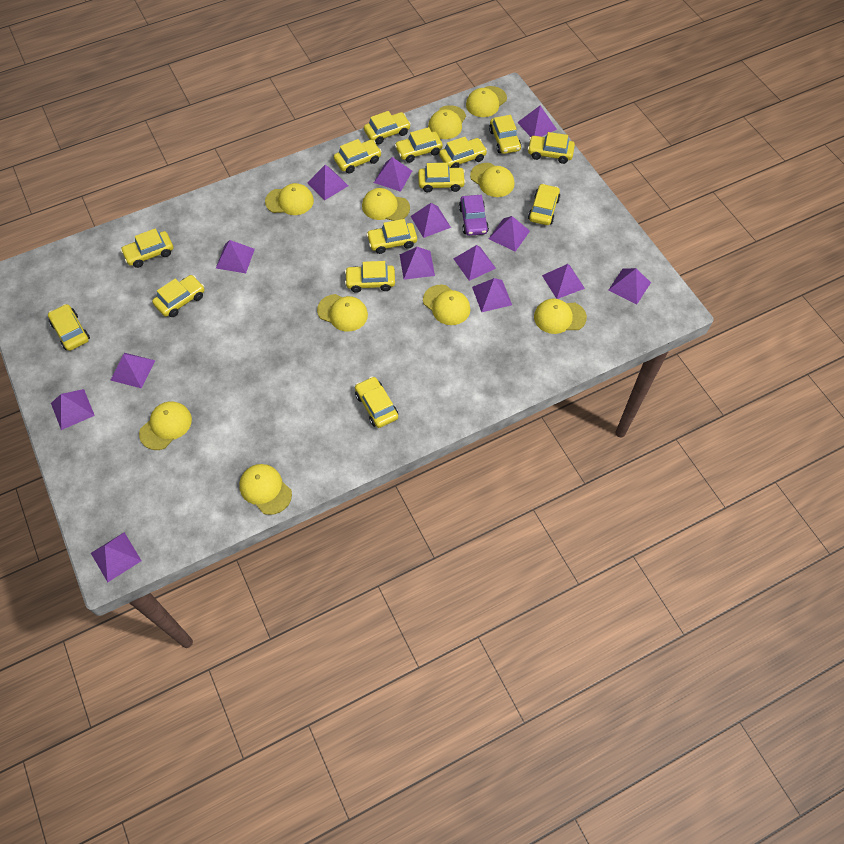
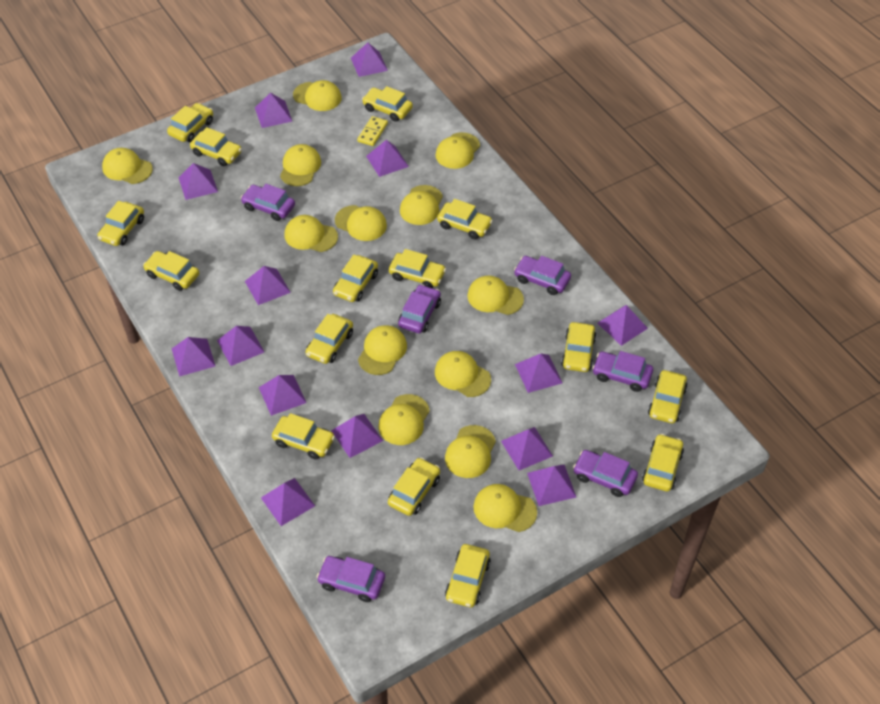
purple car: 1 -> 6
yellow cap: 10 -> 13
yellow car: 14 -> 15
yellow domino: 0 -> 1

